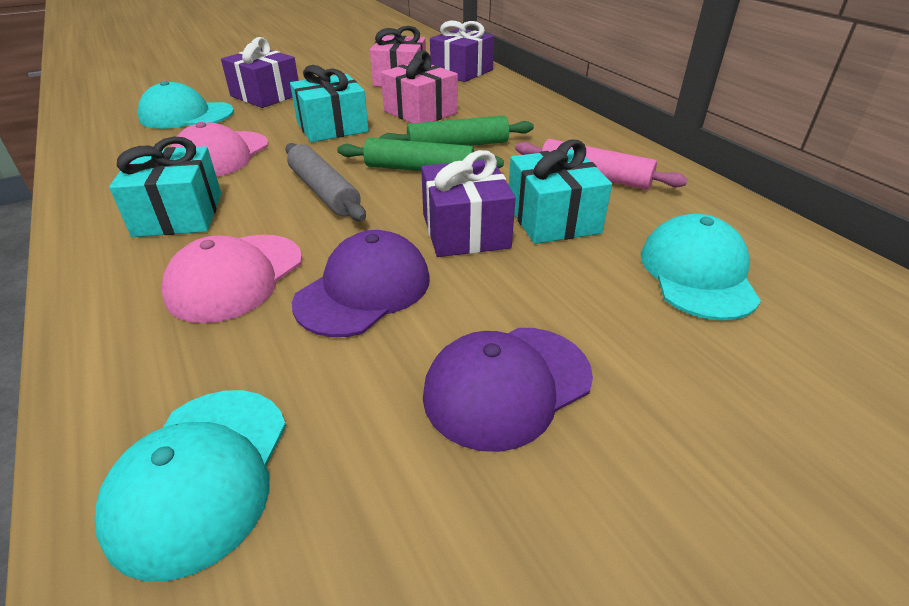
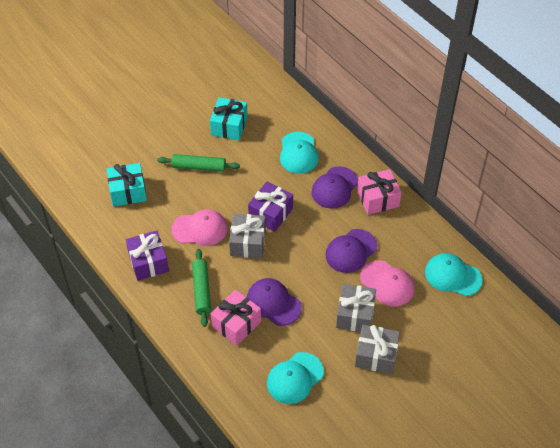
grey gift: 0 -> 3
grey rolling pin: 1 -> 0
pink rolling pin: 1 -> 0
purple cap: 2 -> 3
purple gift: 3 -> 2
turquoise gift: 3 -> 2

